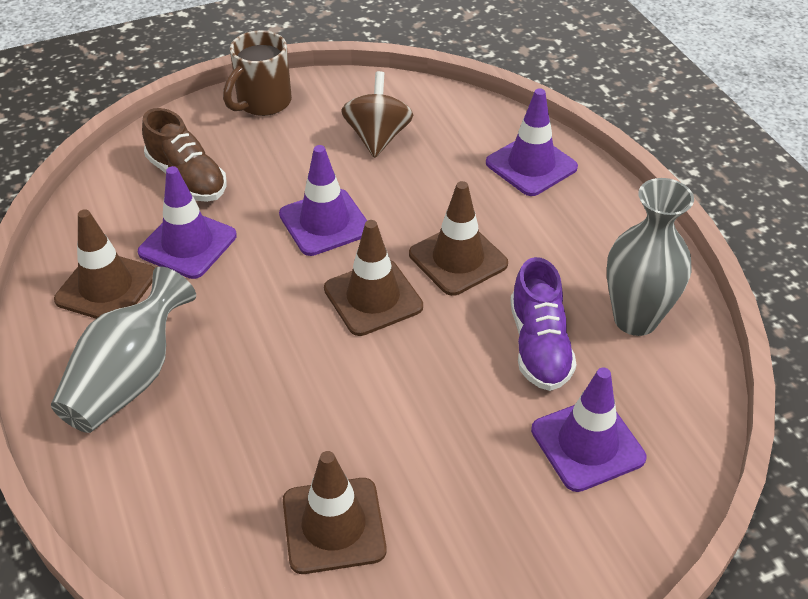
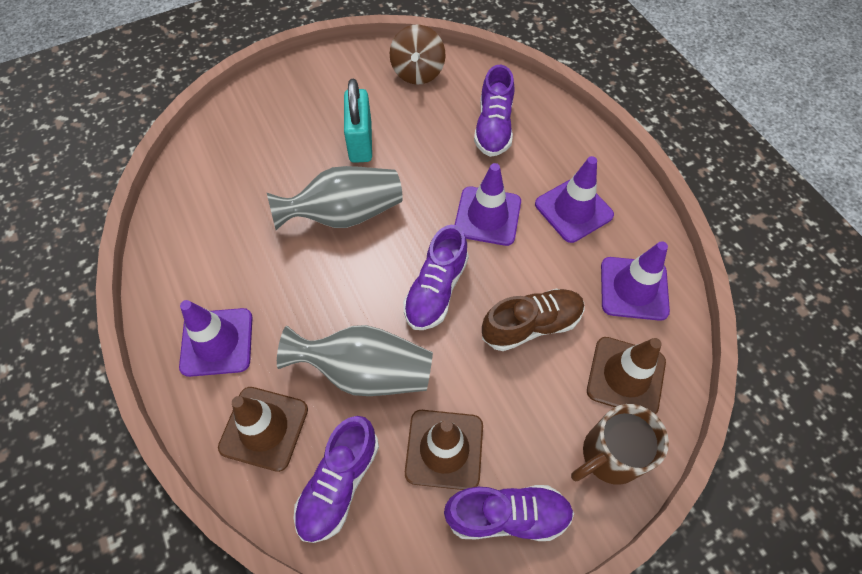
brown traffic cone: 4 -> 3
purple shoe: 1 -> 4
turquoise padlock: 0 -> 1

